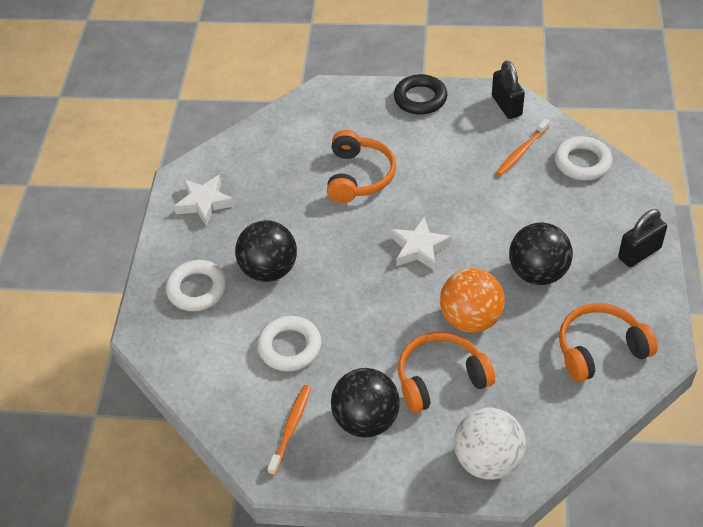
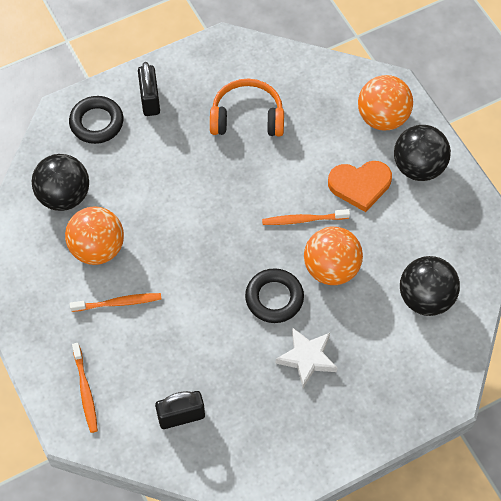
black ring: 1 -> 2
orange ball: 1 -> 3
orange headphones: 3 -> 1
orange heart: 0 -> 1
orange toothbrush: 2 -> 3
white ball: 1 -> 0
white ring: 3 -> 0
white star: 2 -> 1

